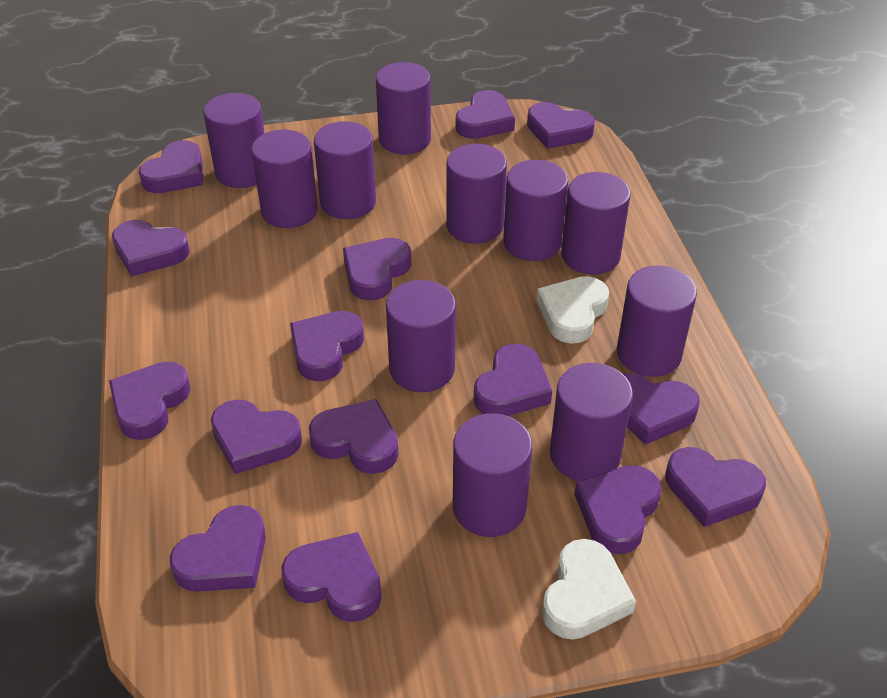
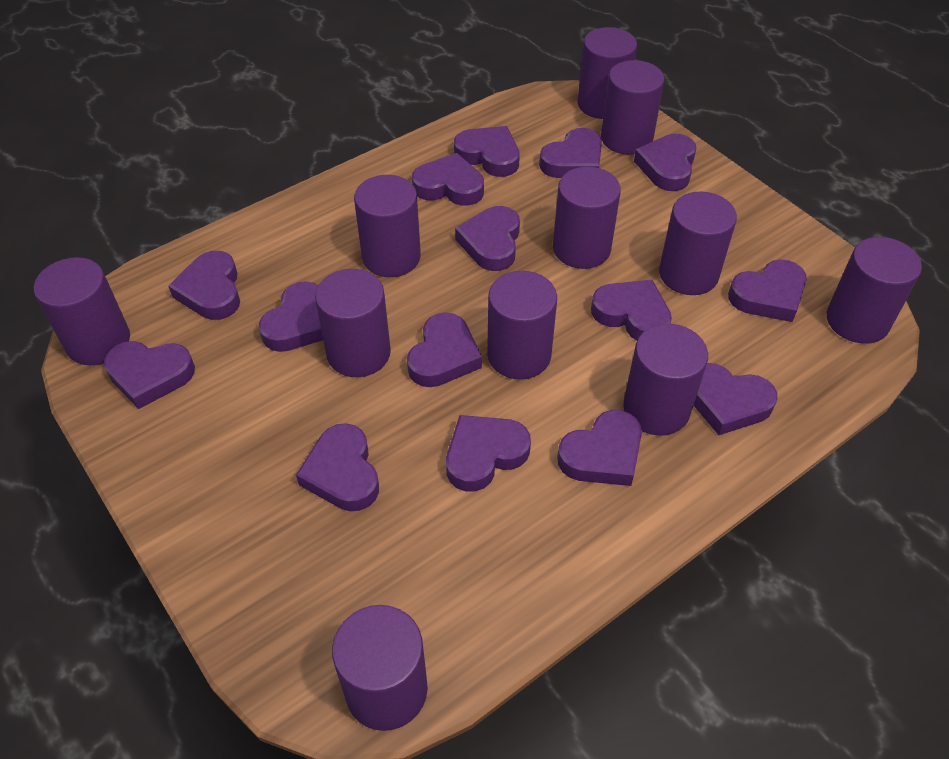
white heart: 2 -> 0

